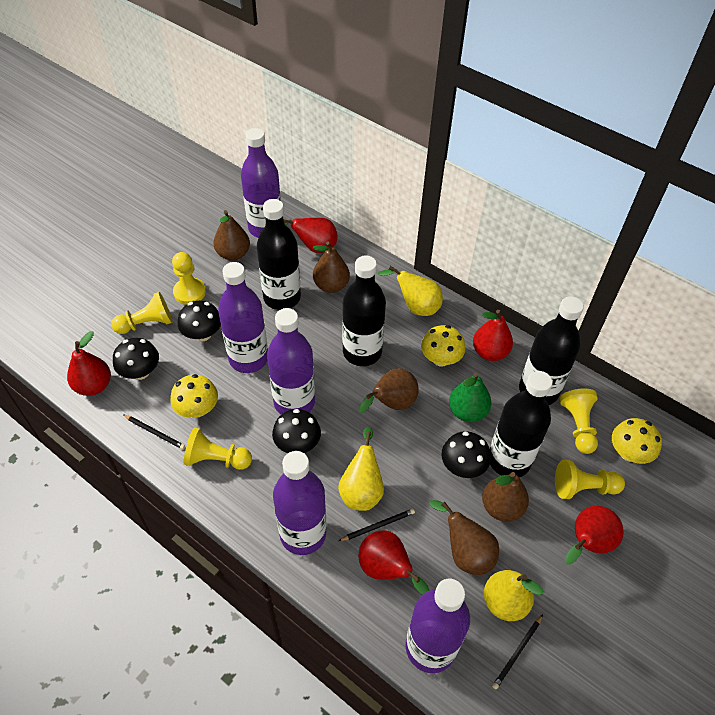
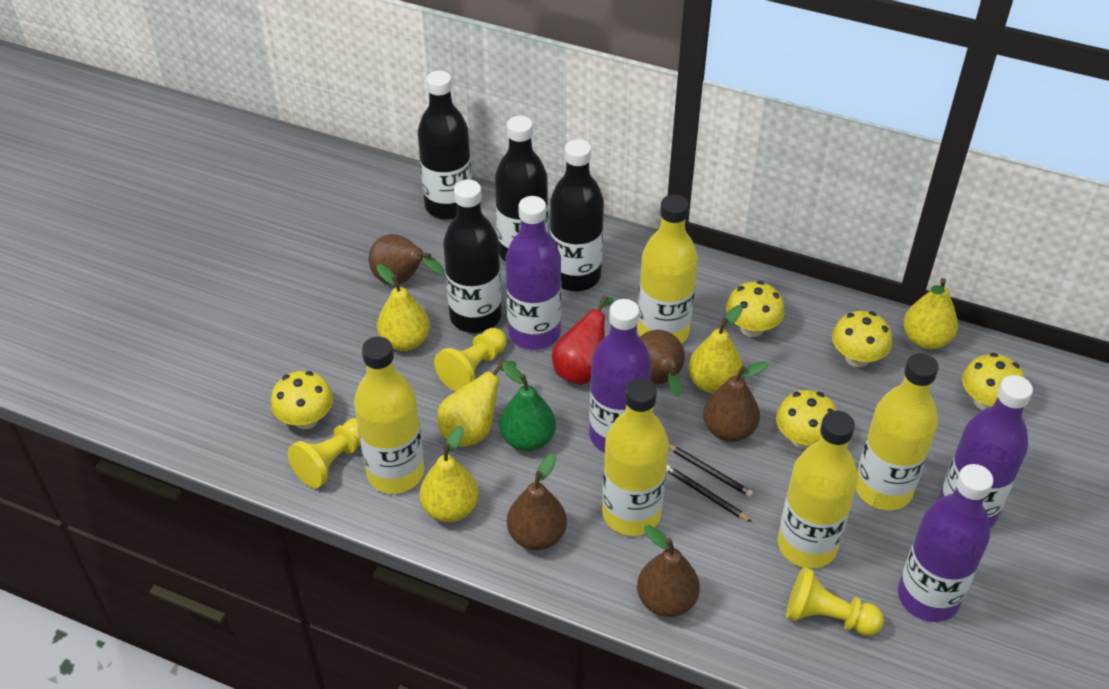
black mushroom: 4 -> 0
black pencil: 3 -> 2
purple bottle: 5 -> 4
red pear: 5 -> 1
yellow bottle: 0 -> 5
yellow mushroom: 3 -> 5
yellow pawn: 5 -> 3
yellow pear: 3 -> 5

